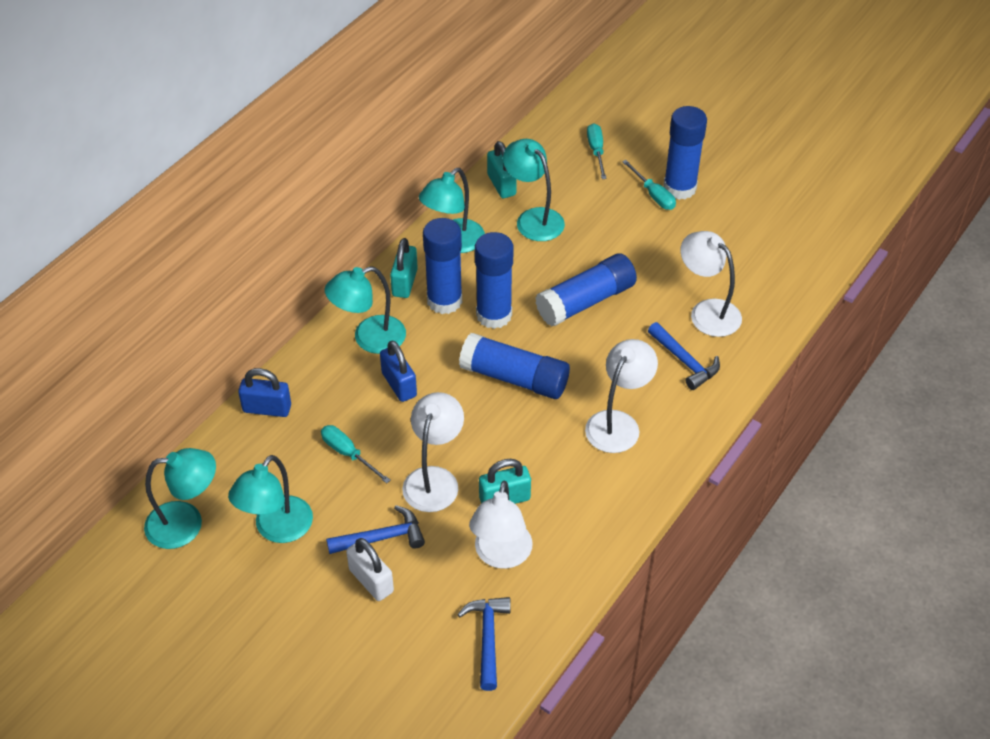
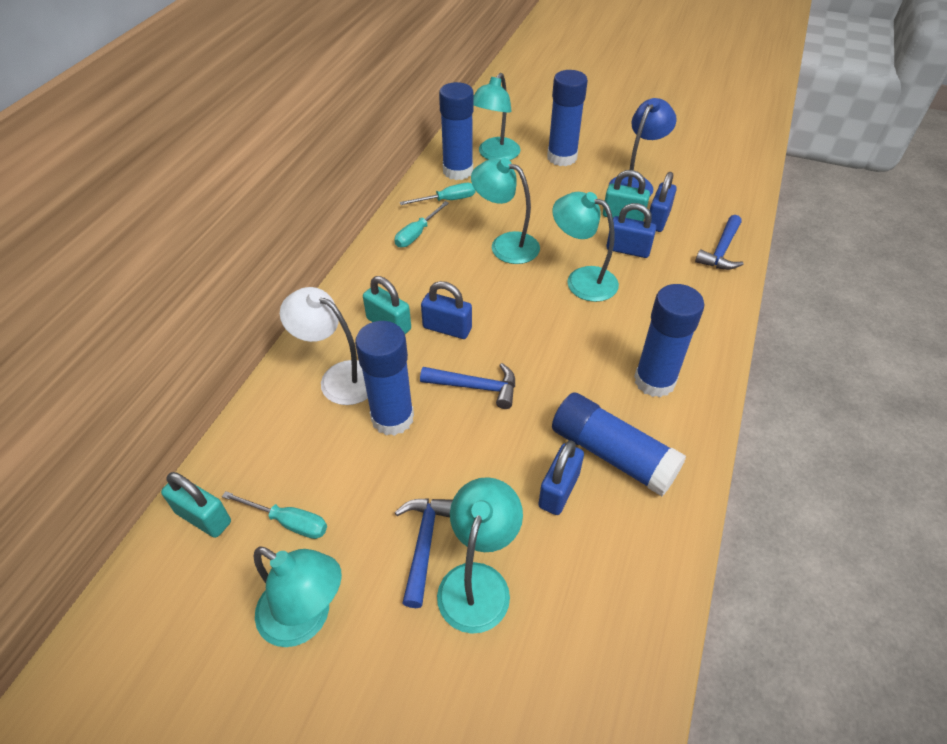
blue lamp: 0 -> 1
blue padlock: 2 -> 4
white lamp: 4 -> 1
white padlock: 1 -> 0

